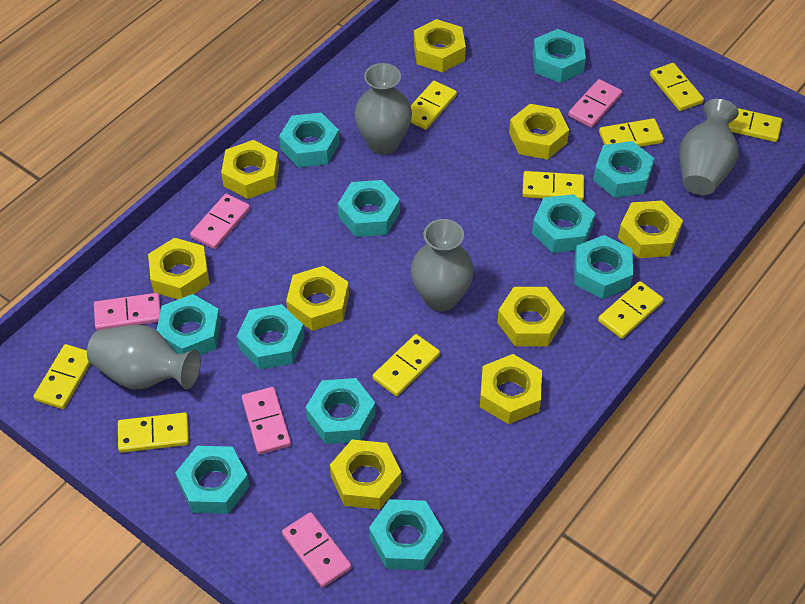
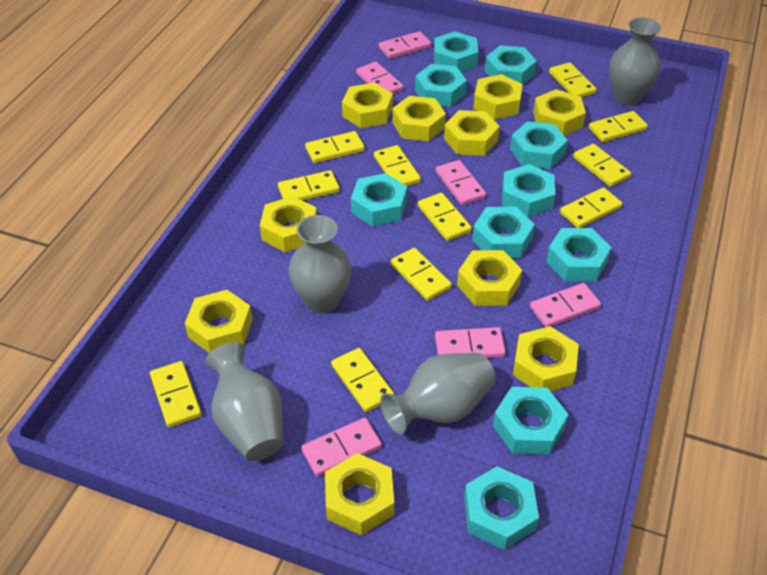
pink domino: 5 -> 6
turquoise nut: 11 -> 10
yellow domino: 9 -> 11
yellow nut: 9 -> 10

